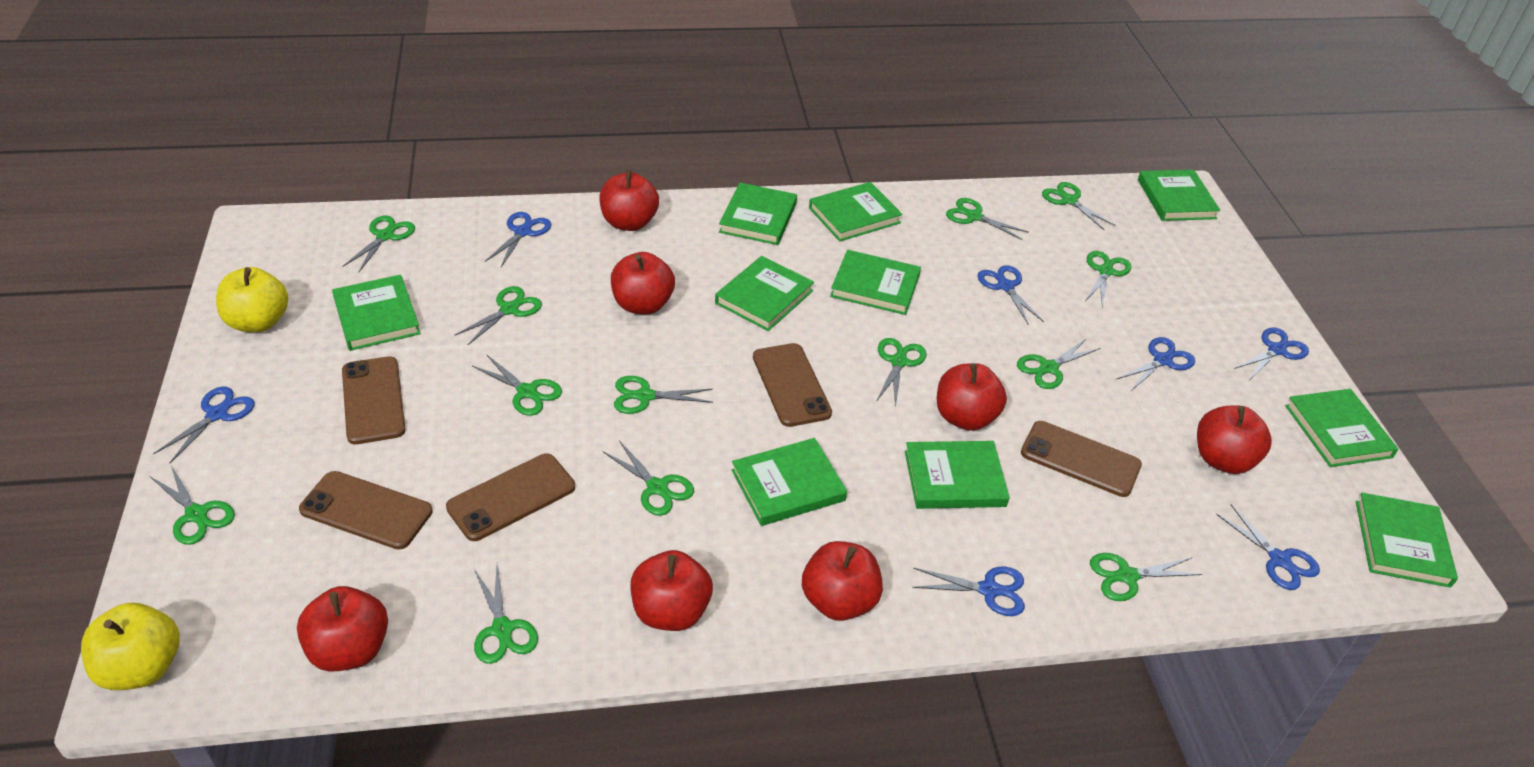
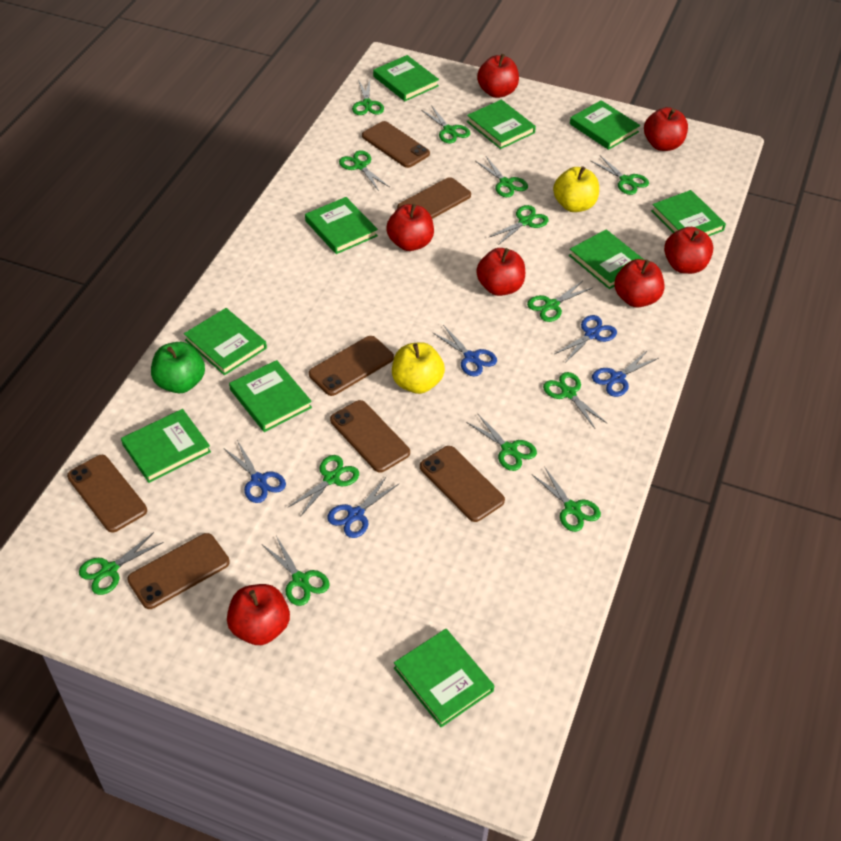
blue scissors: 7 -> 5
brown phone: 5 -> 7
green apple: 0 -> 1

